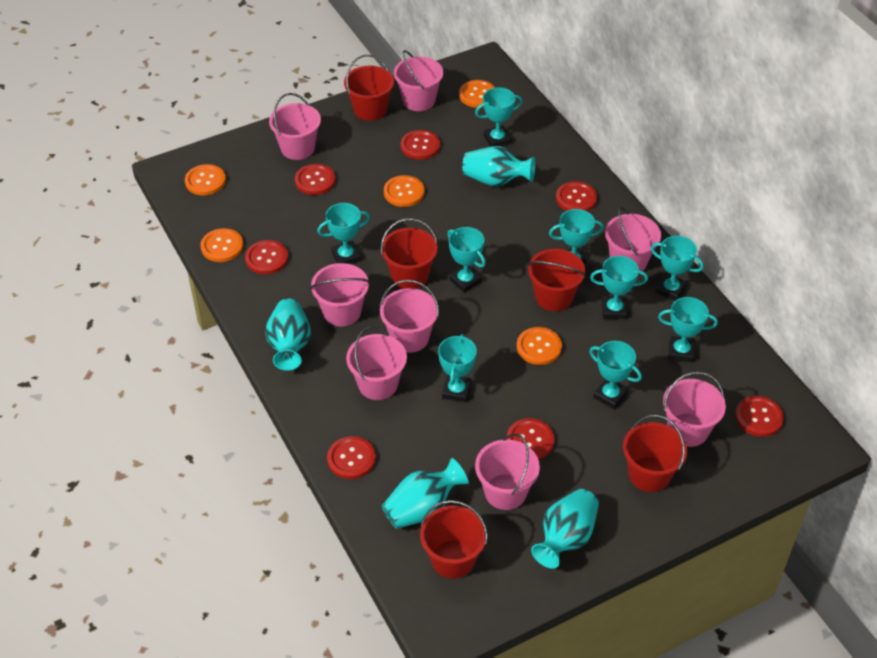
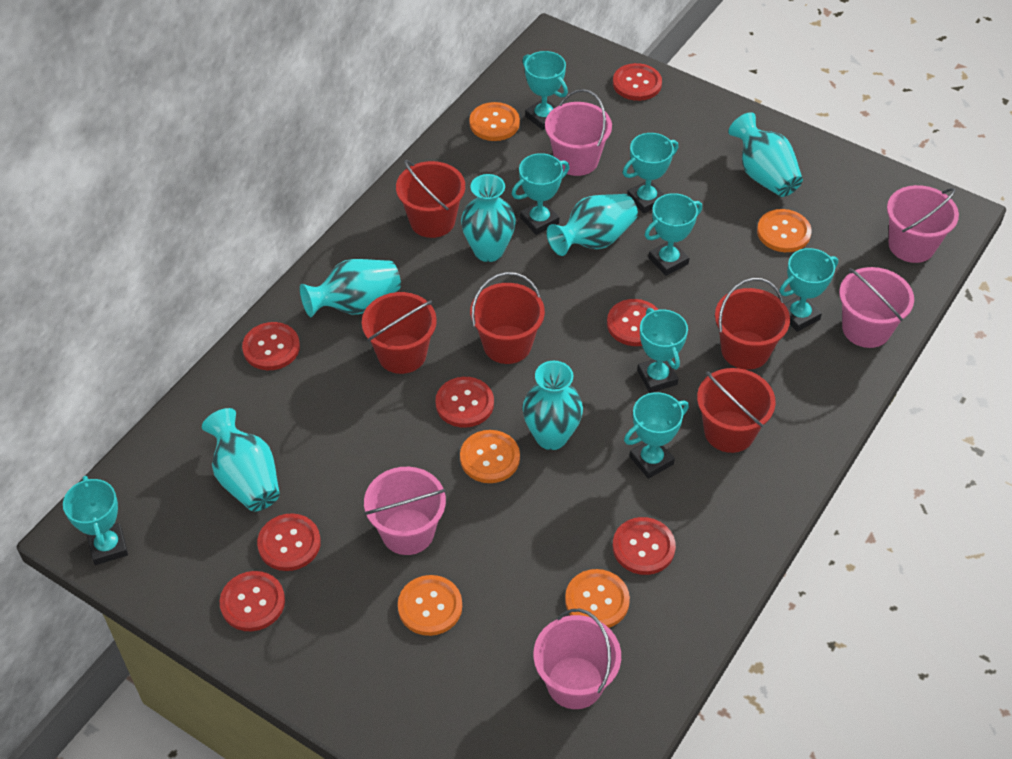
pink bucket: 8 -> 5
turquoise trophy: 9 -> 8
turquoise vase: 4 -> 6

